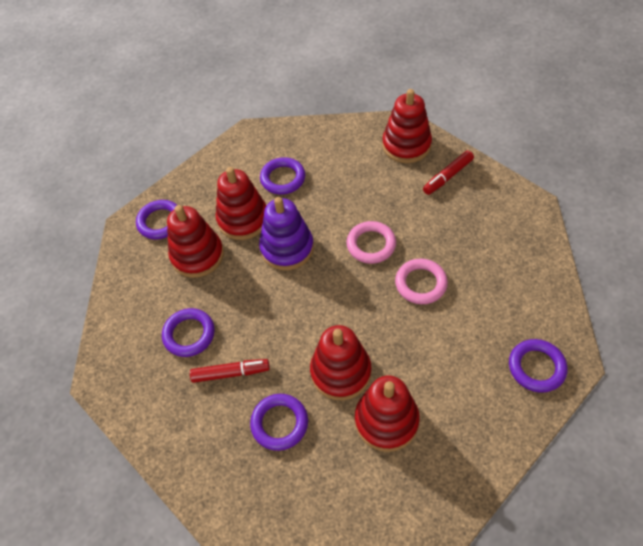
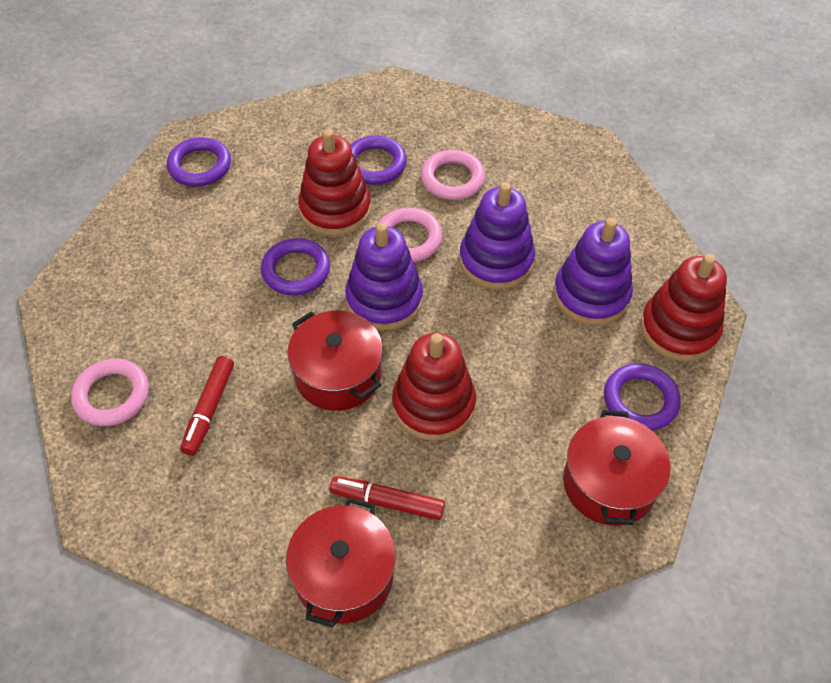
pink ring: 2 -> 3
purple ring: 5 -> 4
purple stacking toy: 1 -> 3
red pot: 0 -> 3
red stacking toy: 5 -> 3

